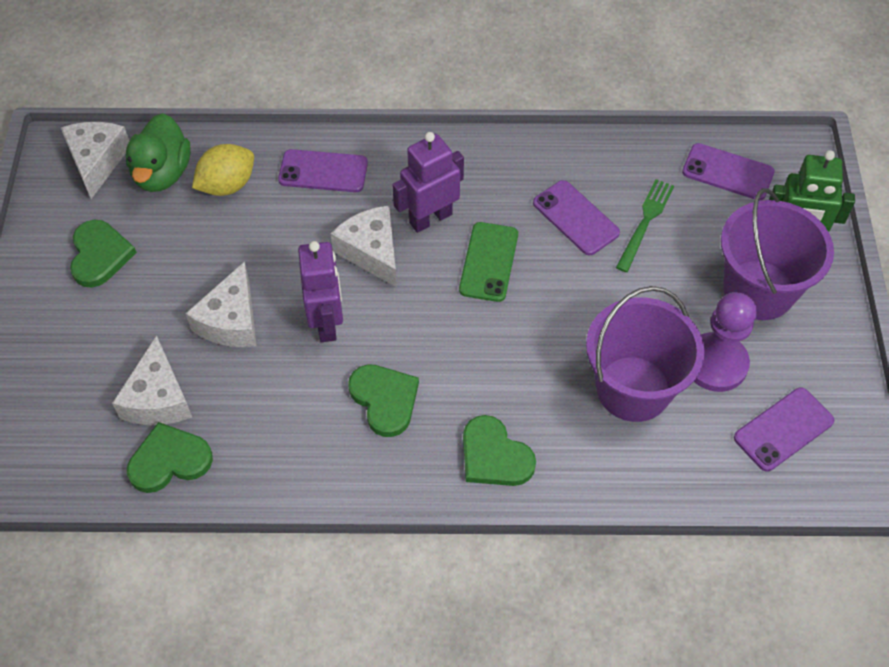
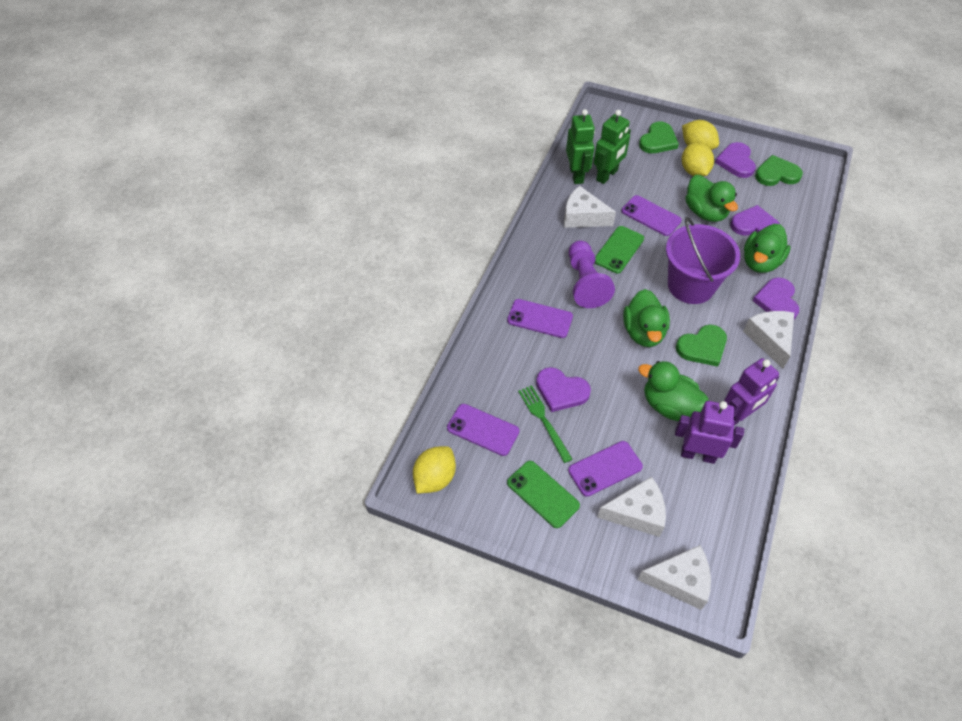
green duck: 1 -> 4
green heart: 4 -> 3
green phone: 1 -> 2
green robot: 1 -> 2
purple bucket: 2 -> 1
purple heart: 0 -> 4
yellow lemon: 1 -> 3

